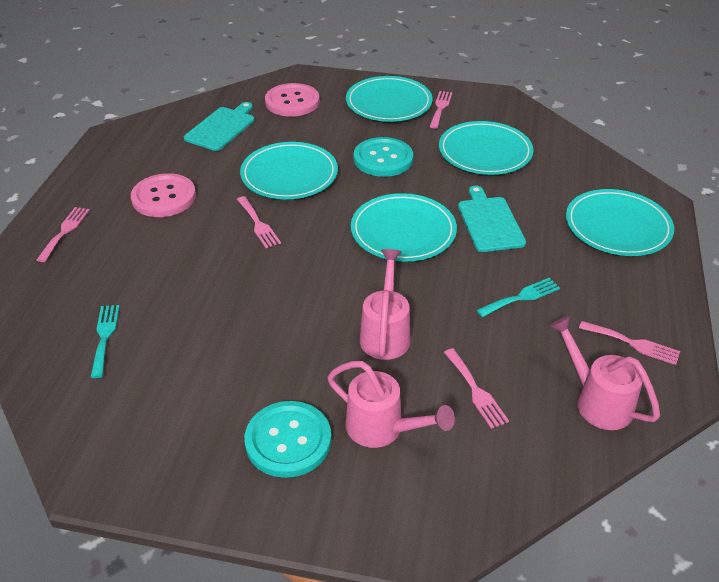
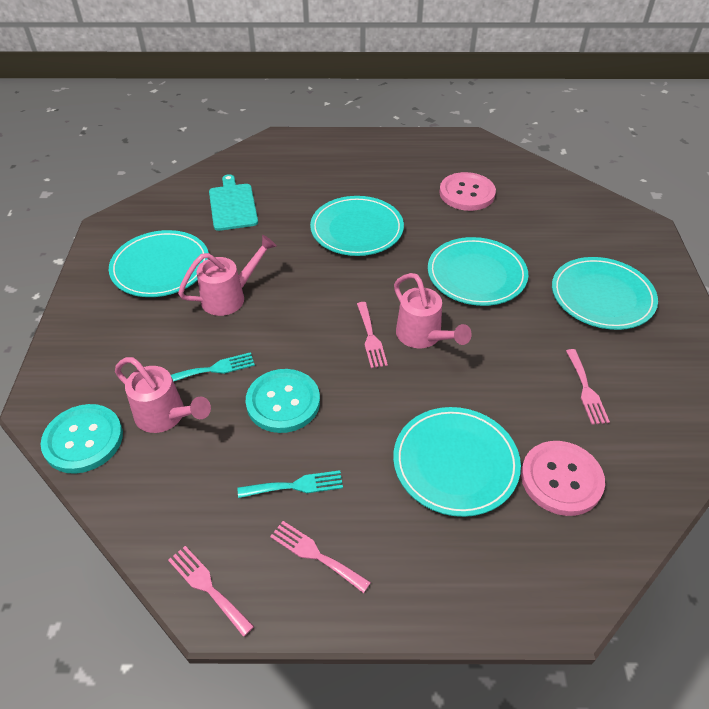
pink fork: 5 -> 4
turquoise cutting board: 2 -> 1

